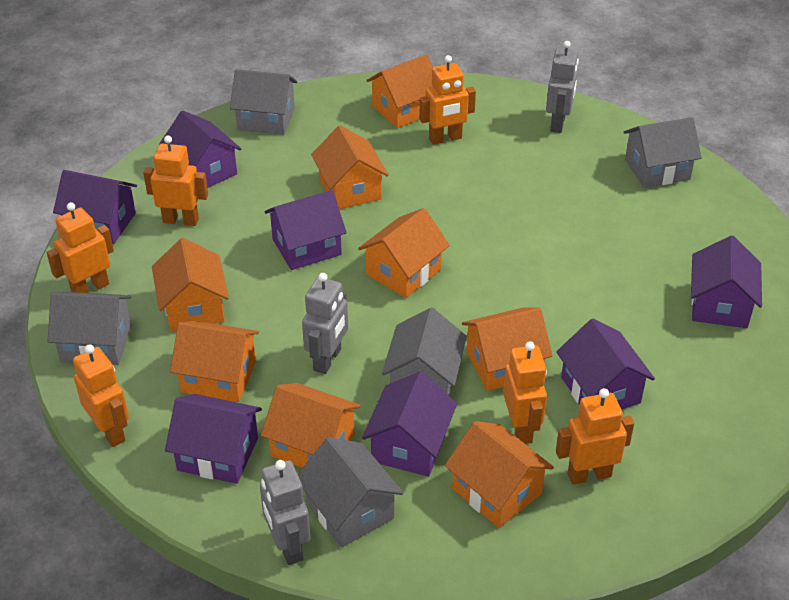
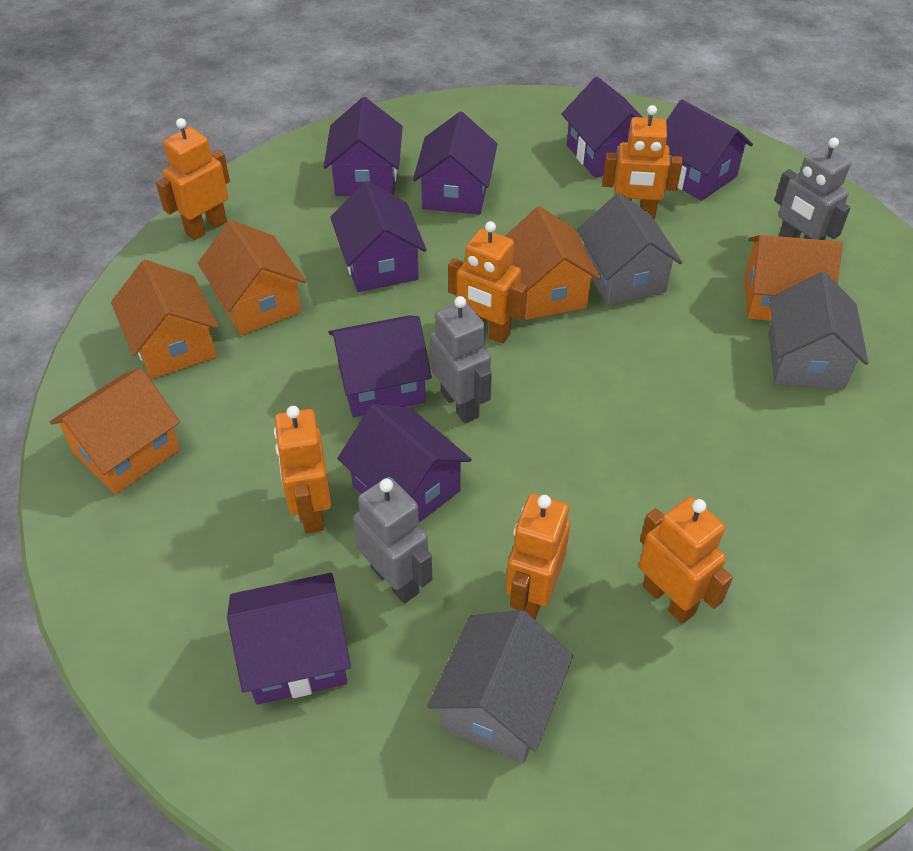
grey house: 5 -> 3
orange house: 8 -> 5
purple house: 7 -> 8

